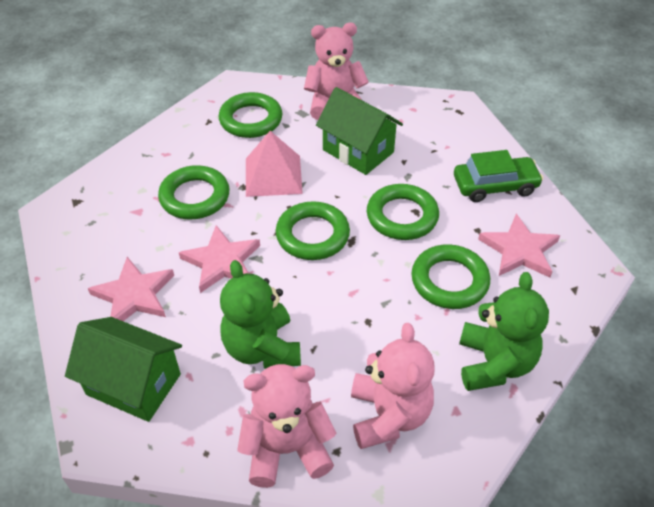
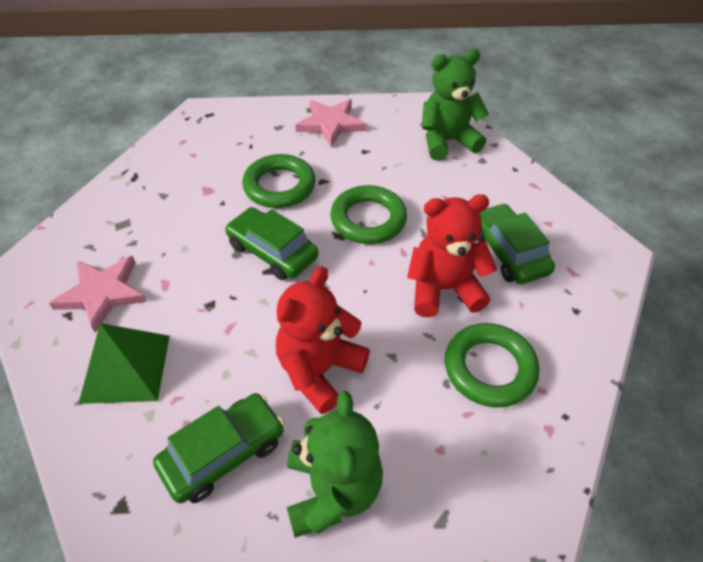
green car: 1 -> 3
green house: 2 -> 0
green pyramid: 0 -> 1
green ring: 5 -> 3
pink pyramid: 1 -> 0
pink star: 3 -> 2
pink teddy bear: 3 -> 0
red teddy bear: 0 -> 2

